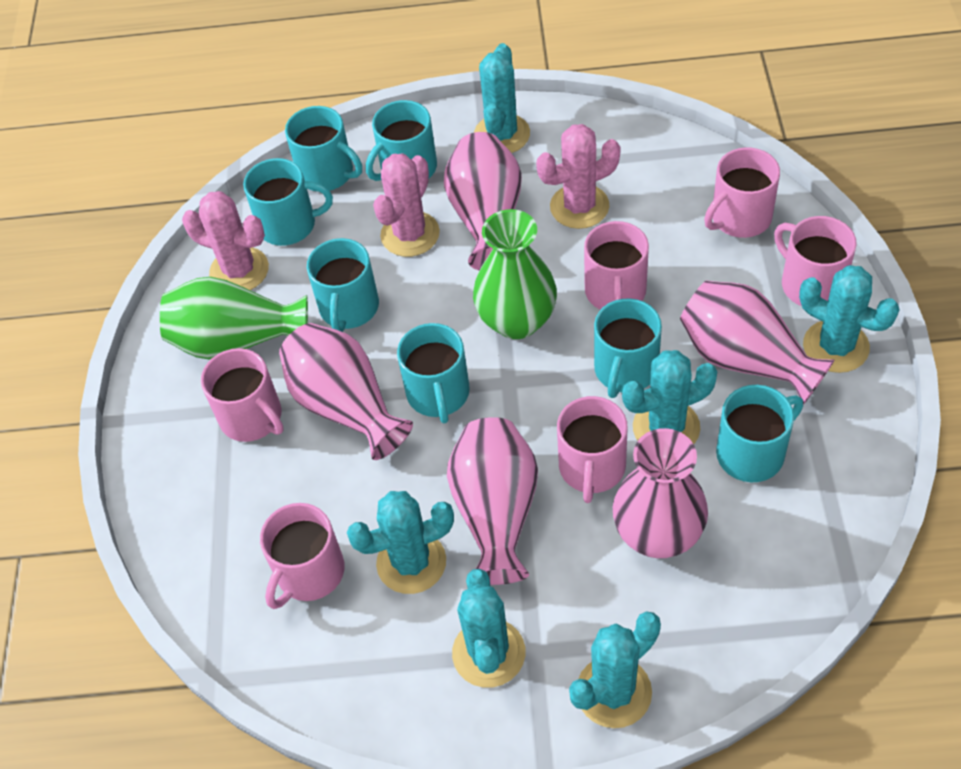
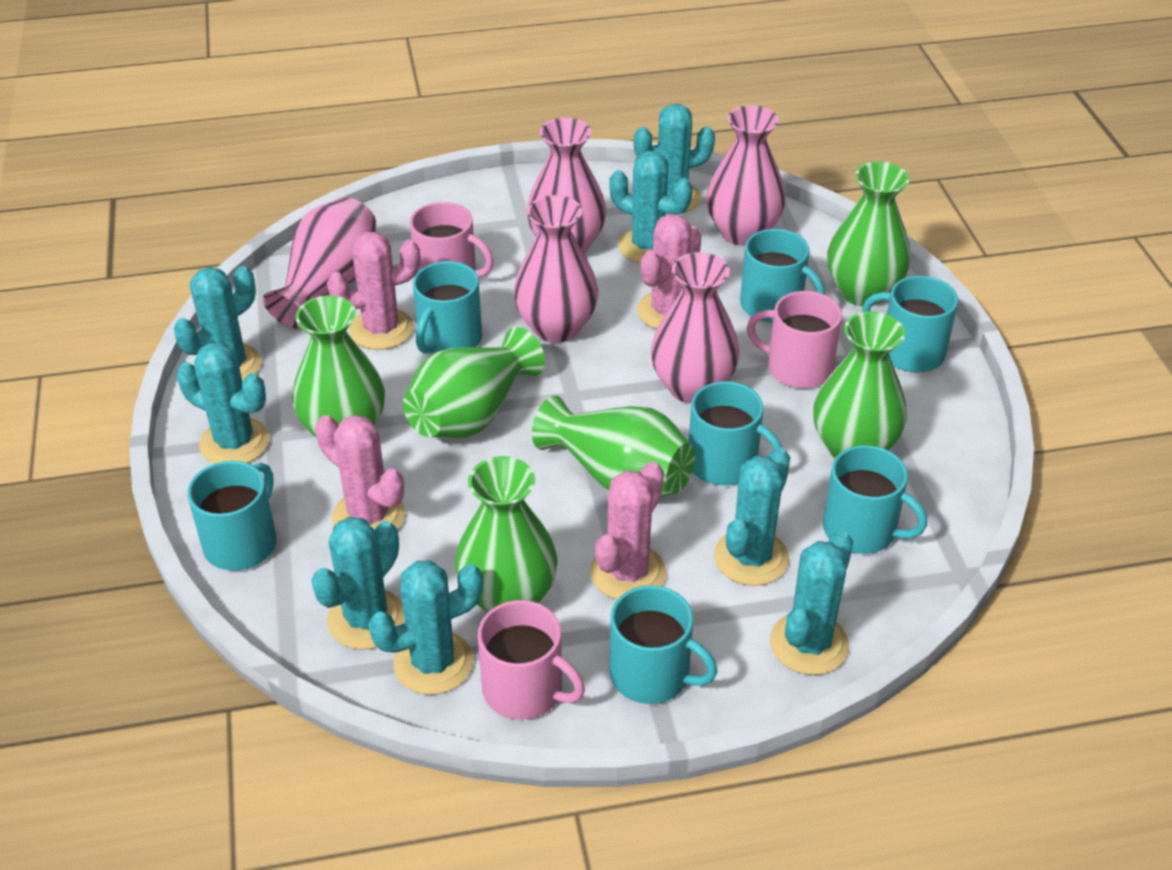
green vase: 2 -> 6
pink cactus: 3 -> 4
pink mug: 6 -> 3
turquoise cactus: 6 -> 8

